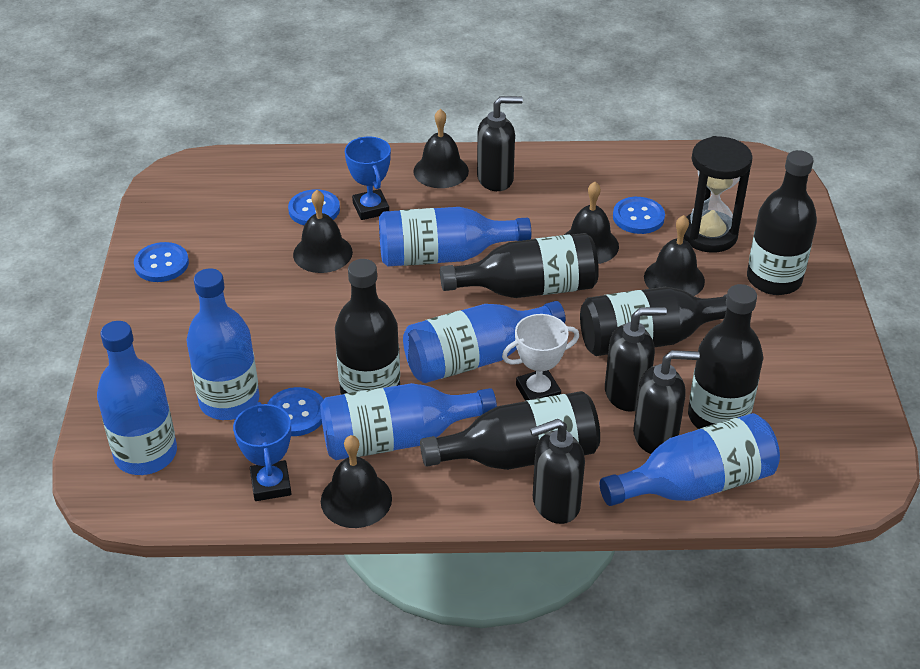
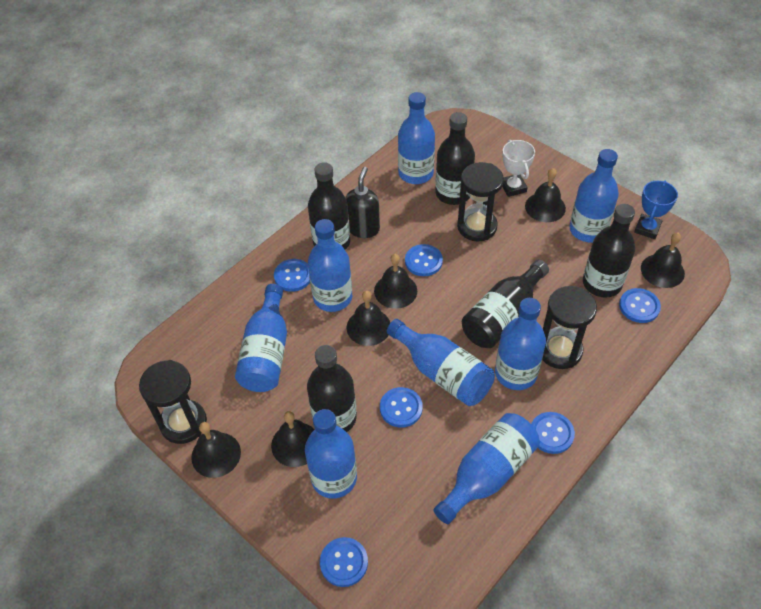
black bell: 5 -> 6
black bottle: 6 -> 5
black hourglass: 1 -> 3
black soap dispenser: 4 -> 1
blue bottle: 6 -> 8
blue button: 4 -> 6
blue trophy: 2 -> 1

